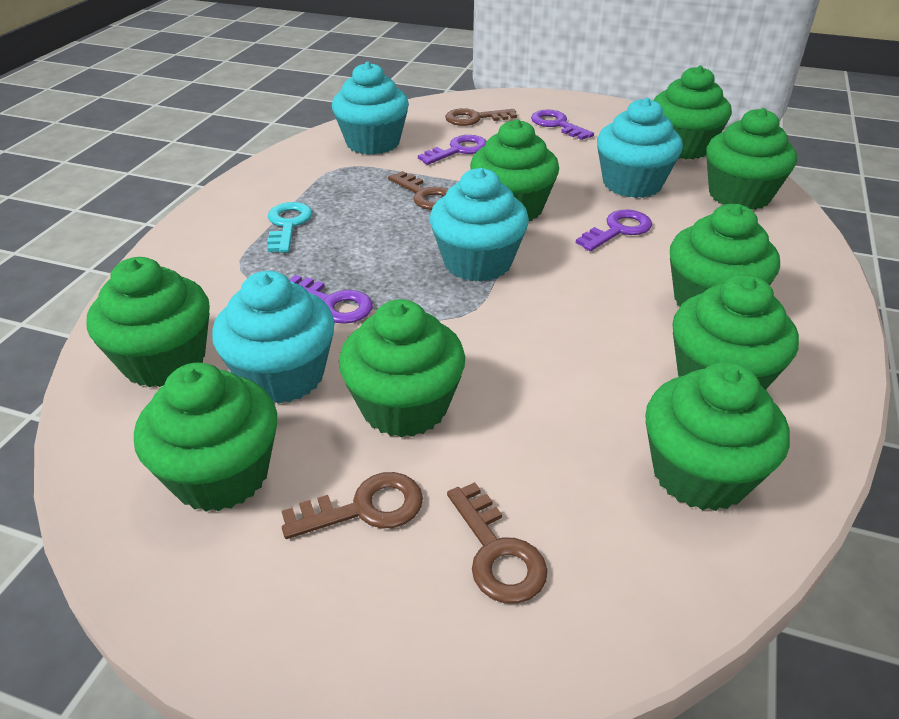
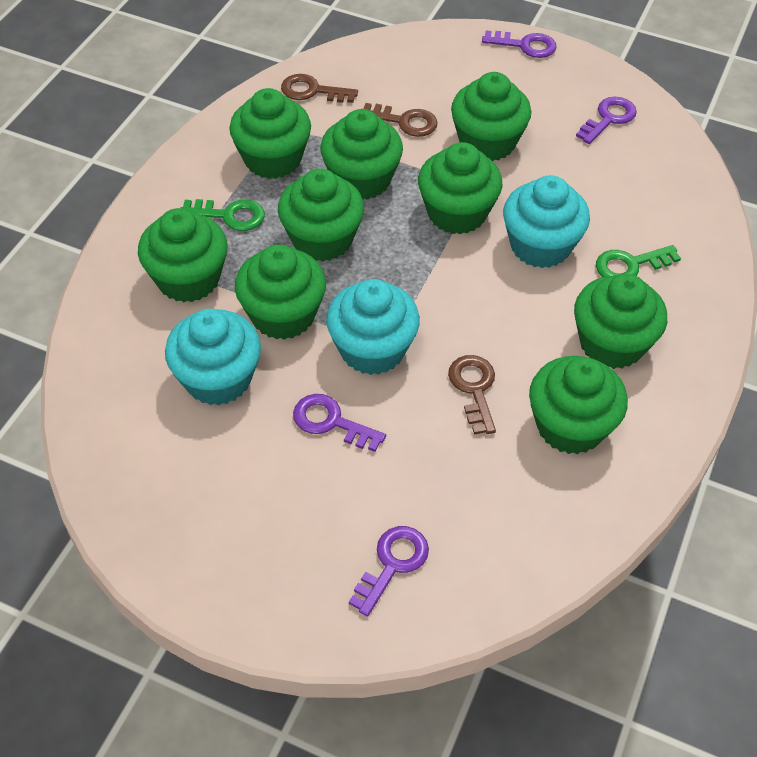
brown key: 4 -> 3
green key: 0 -> 2
turquoise cupcake: 4 -> 3
turquoise key: 1 -> 0

